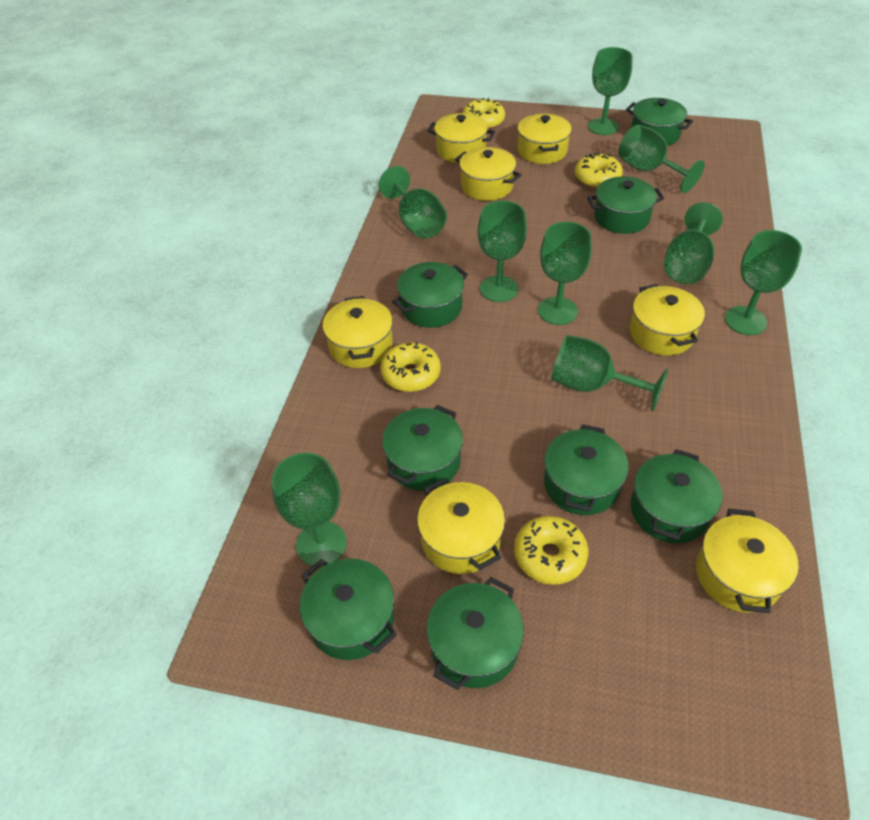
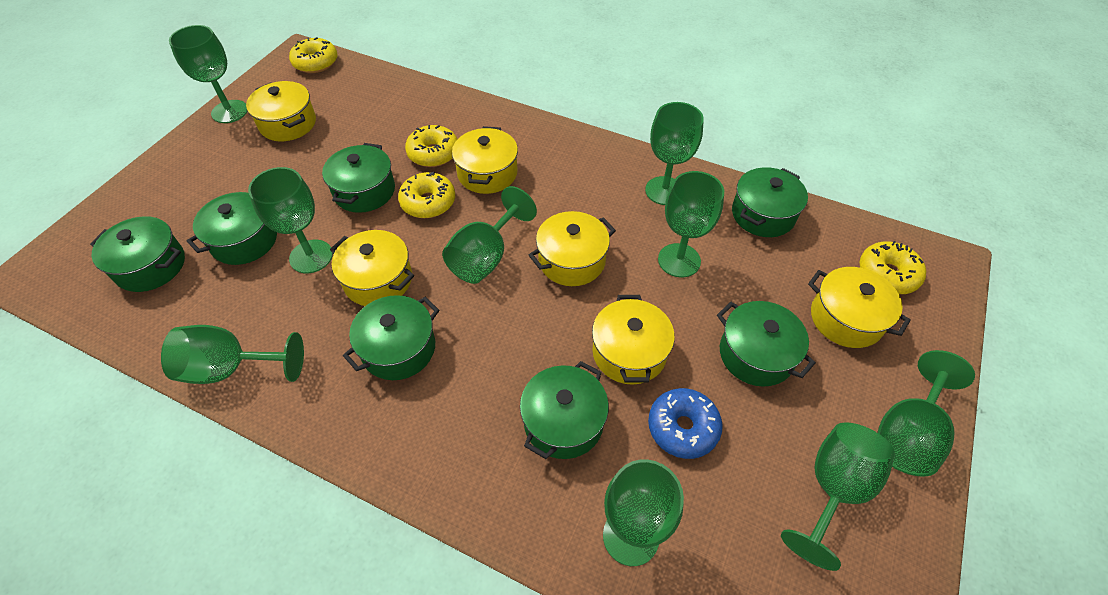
blue donut: 0 -> 1
green pot: 8 -> 7
yellow pot: 7 -> 6

